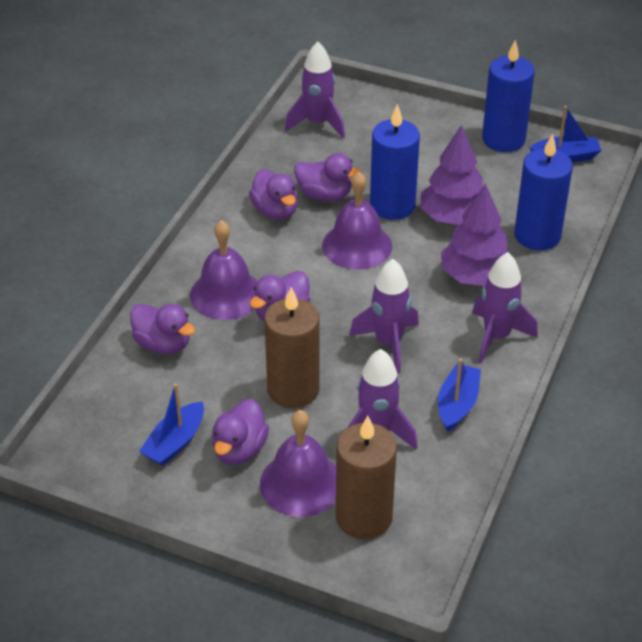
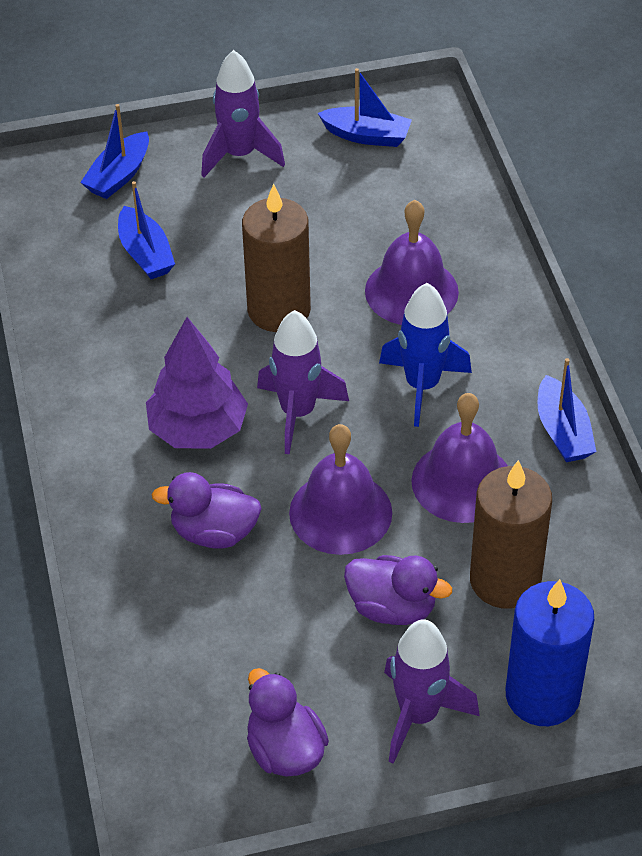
blue boat: 3 -> 4
blue candle: 3 -> 1
blue rocket: 0 -> 1
purple duck: 5 -> 3
purple rocket: 4 -> 3
purple tree: 2 -> 1

